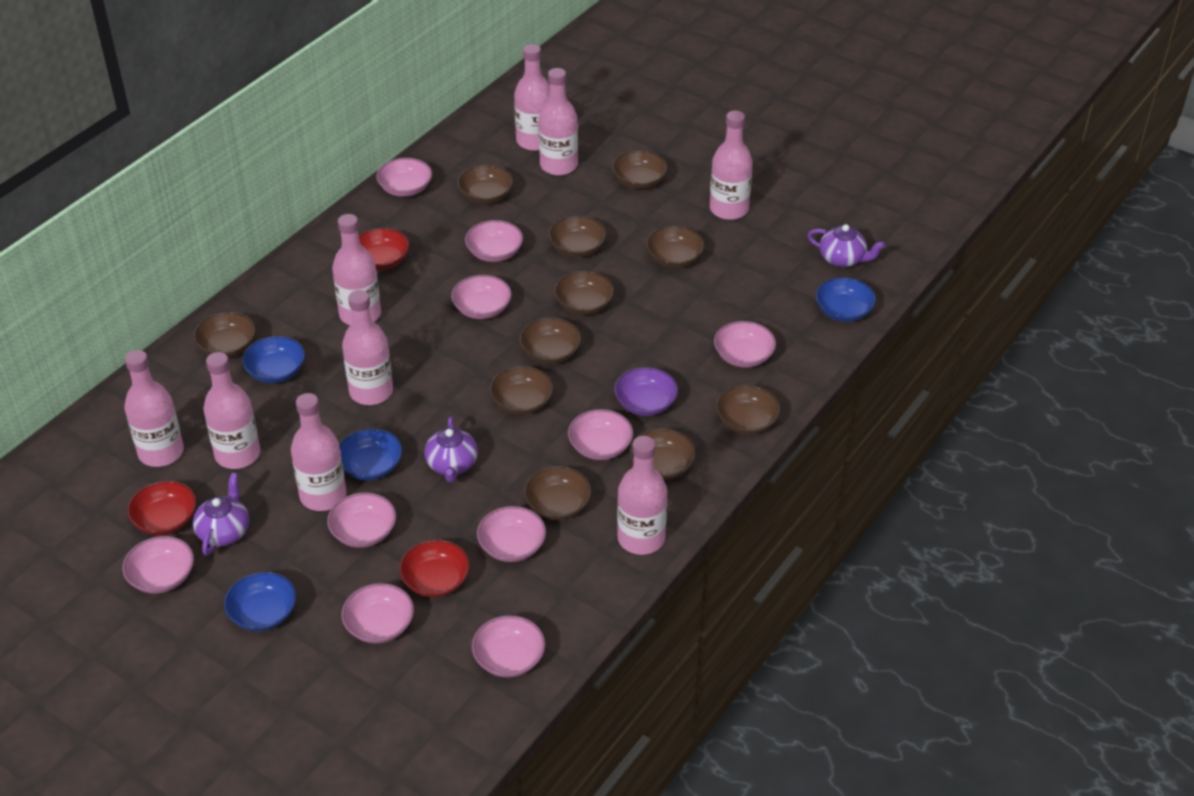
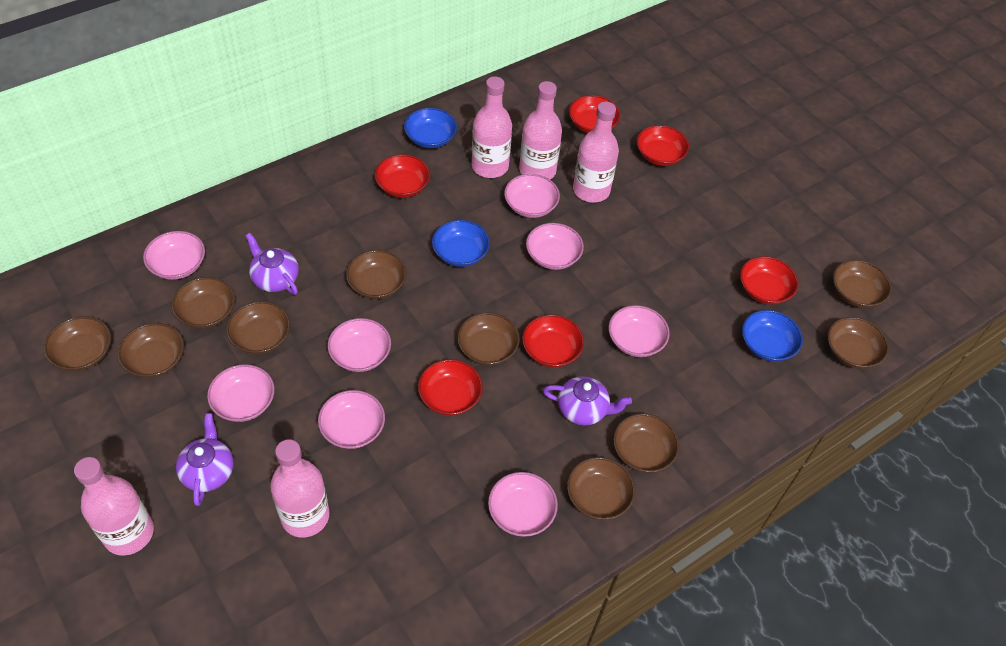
blue bowl: 4 -> 3
brown bowl: 11 -> 10
pink bottle: 9 -> 5
pink bowl: 10 -> 8
purple bowl: 1 -> 0
red bowl: 3 -> 6

